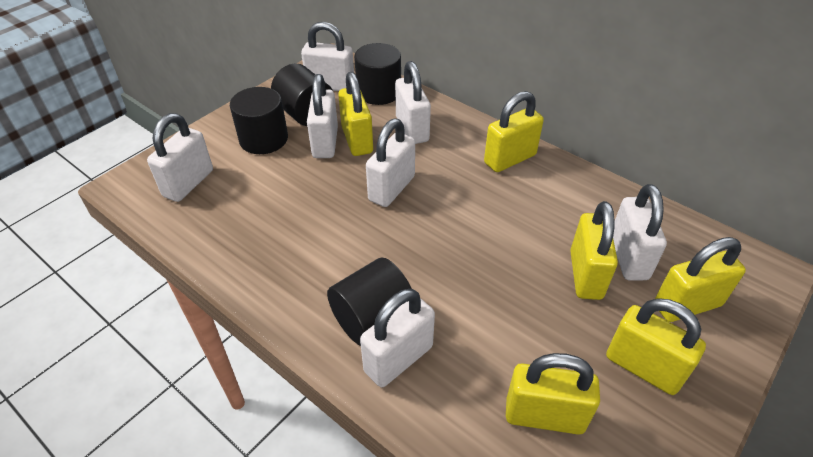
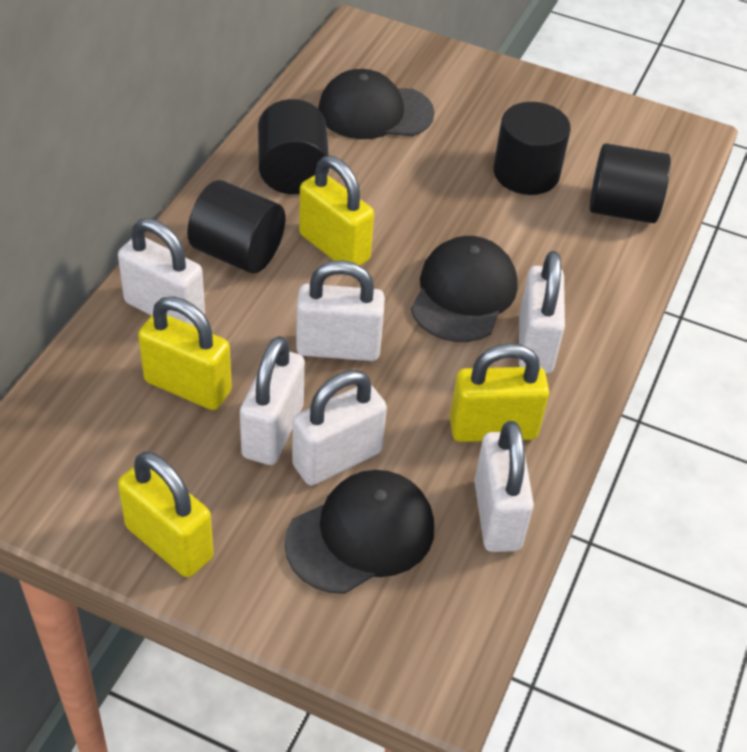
black cap: 0 -> 3
white padlock: 7 -> 6
yellow padlock: 6 -> 4

